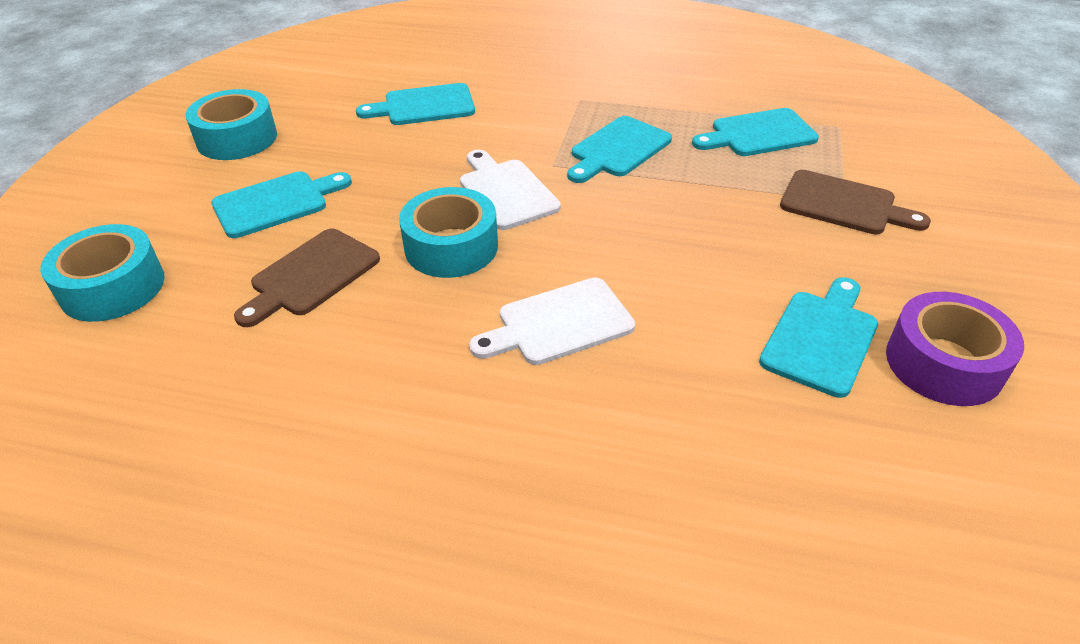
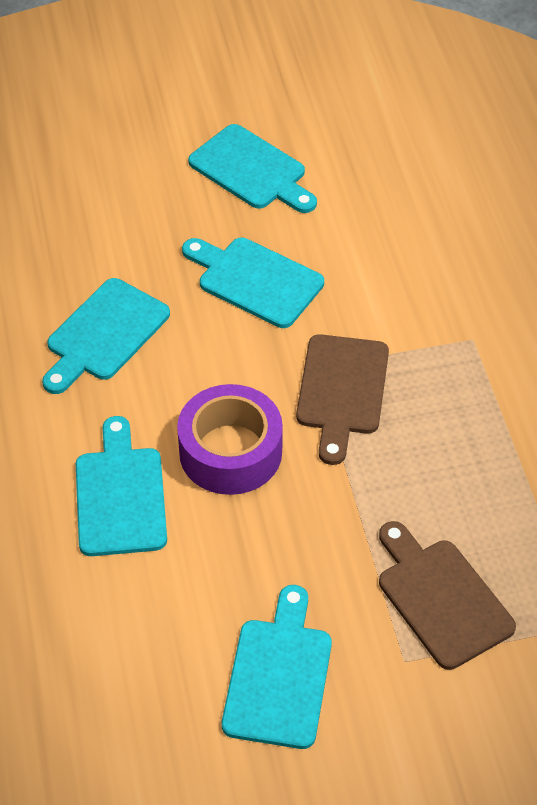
turquoise tape: 3 -> 0
white cutting board: 2 -> 0

